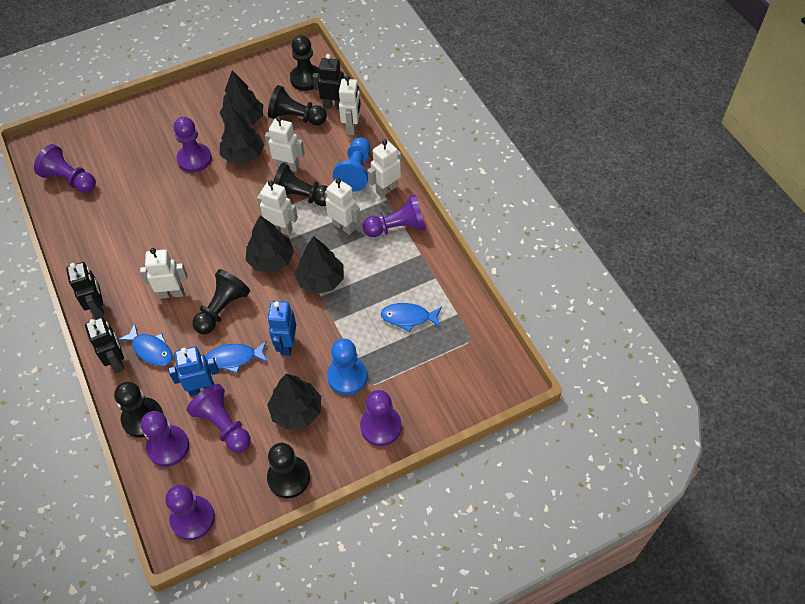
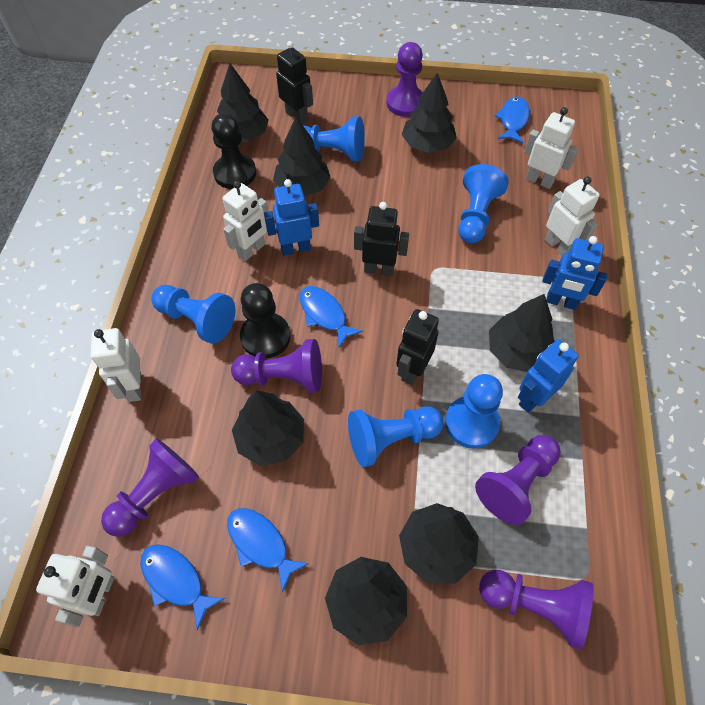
black pawn: 6 -> 2
black tree: 5 -> 7
blue fish: 3 -> 4
blue pawn: 2 -> 5
blue robot: 2 -> 3
purple pawn: 7 -> 5
white robot: 6 -> 5

